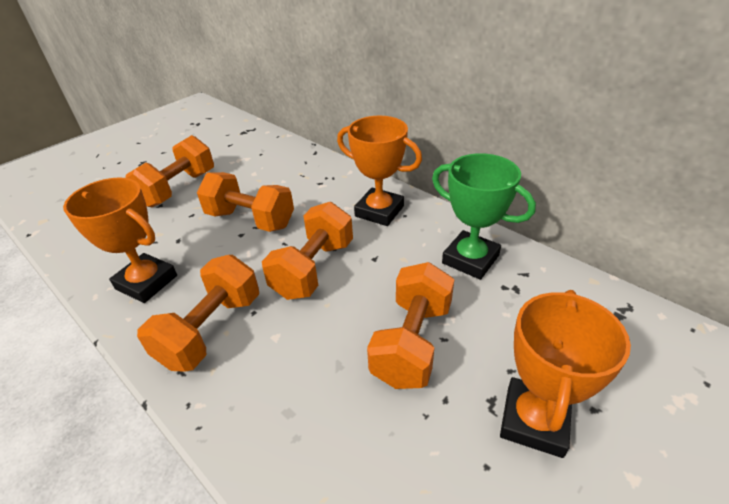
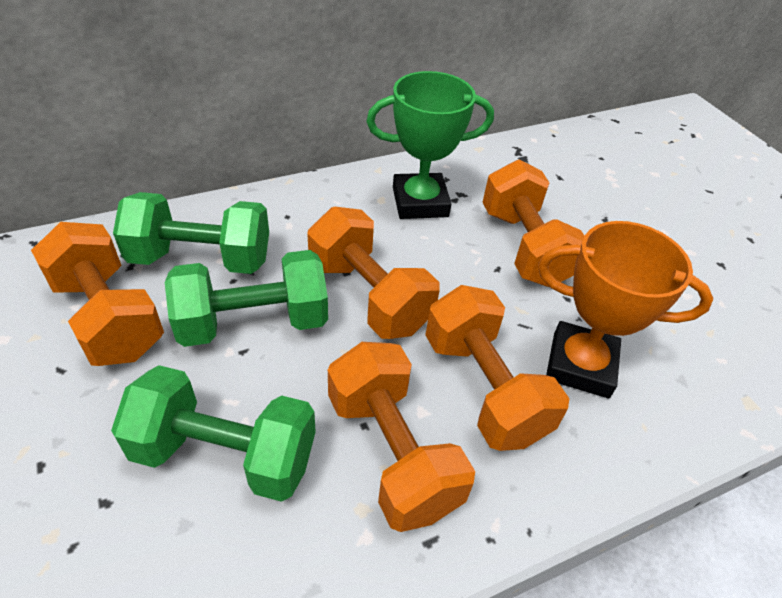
green dumbbell: 0 -> 3
orange trophy: 3 -> 1

